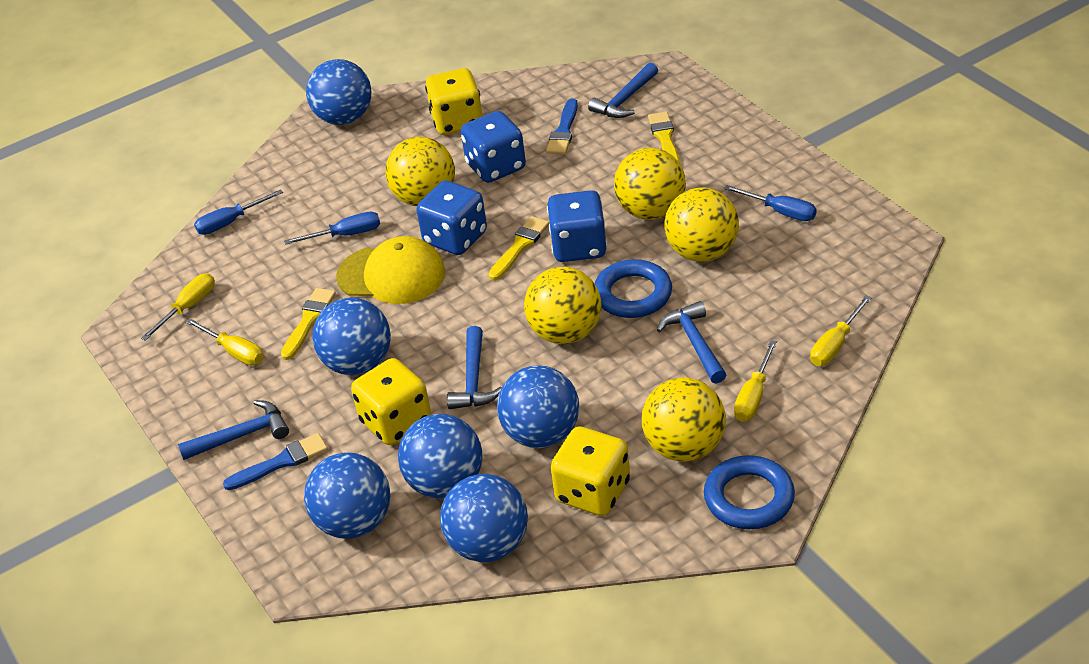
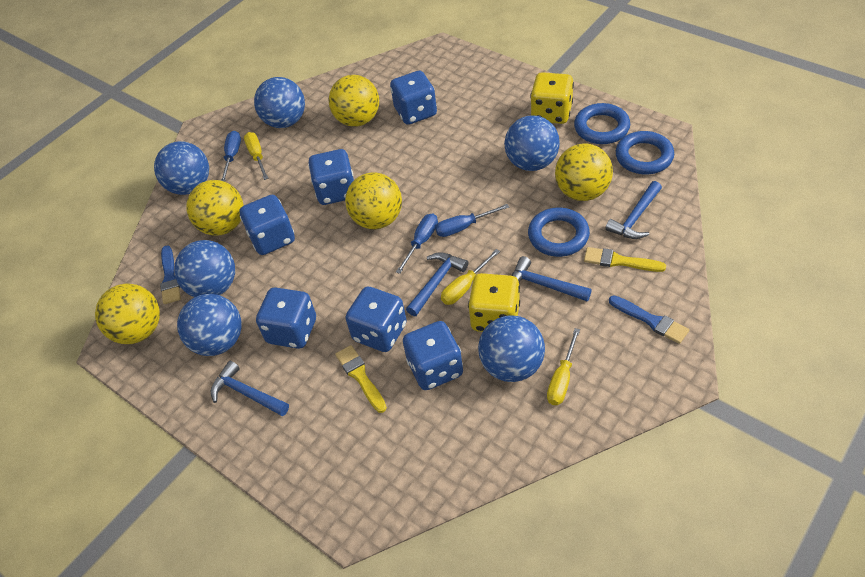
blue dice: 3 -> 6
blue ring: 2 -> 3
yellow brush: 3 -> 2
yellow cap: 1 -> 0
yellow dice: 3 -> 2
yellow screwdriver: 4 -> 3

